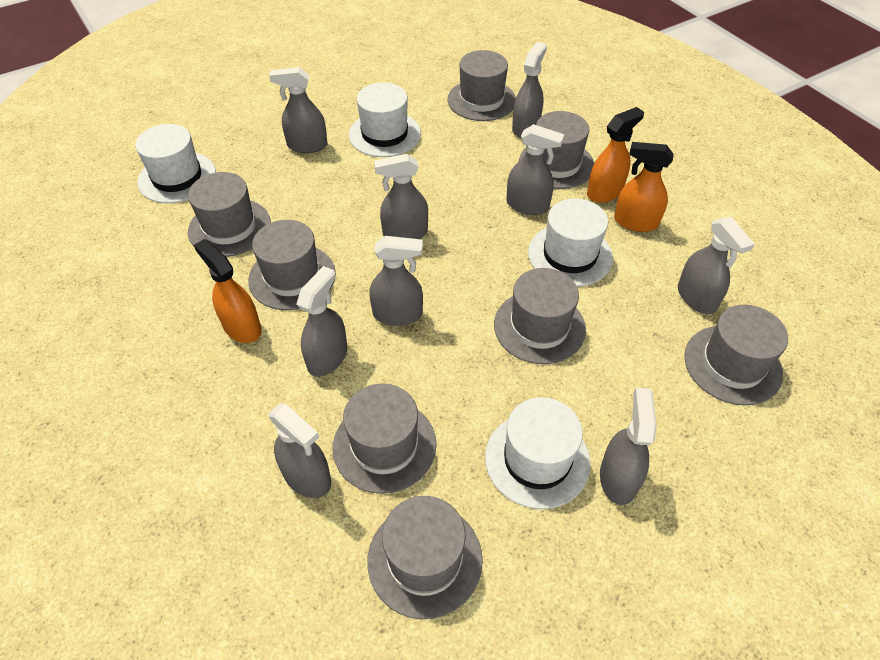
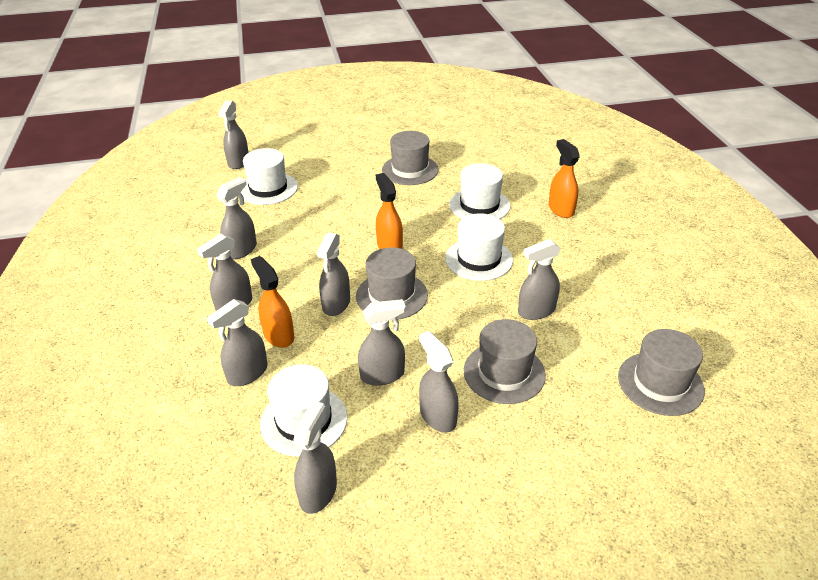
grey hat: 8 -> 4

